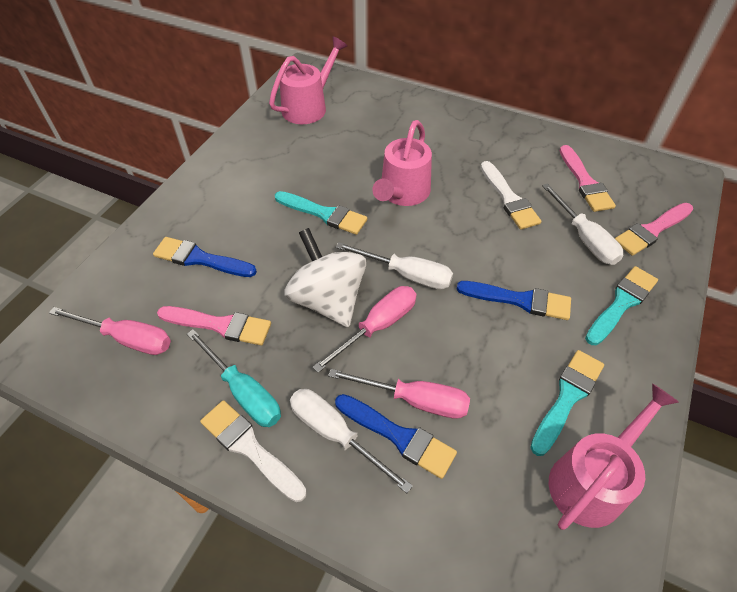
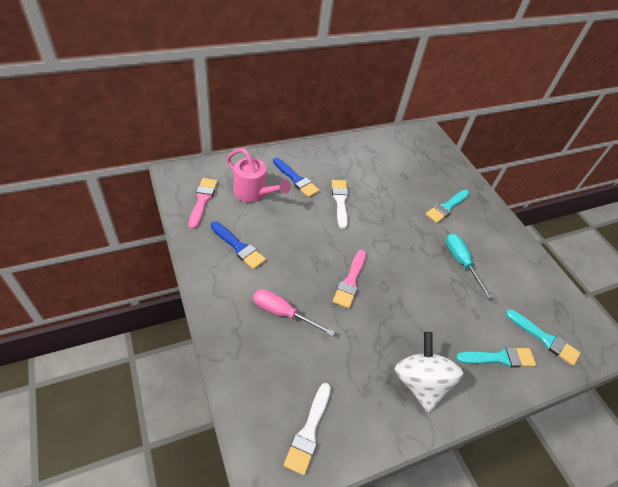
blue brush: 3 -> 2
pink brush: 3 -> 2
pink screwdriver: 3 -> 1
pink watering can: 3 -> 1
white screwdriver: 3 -> 0

